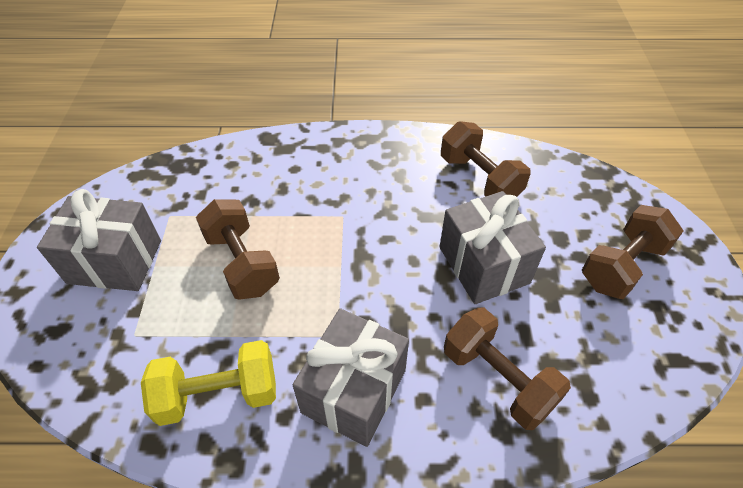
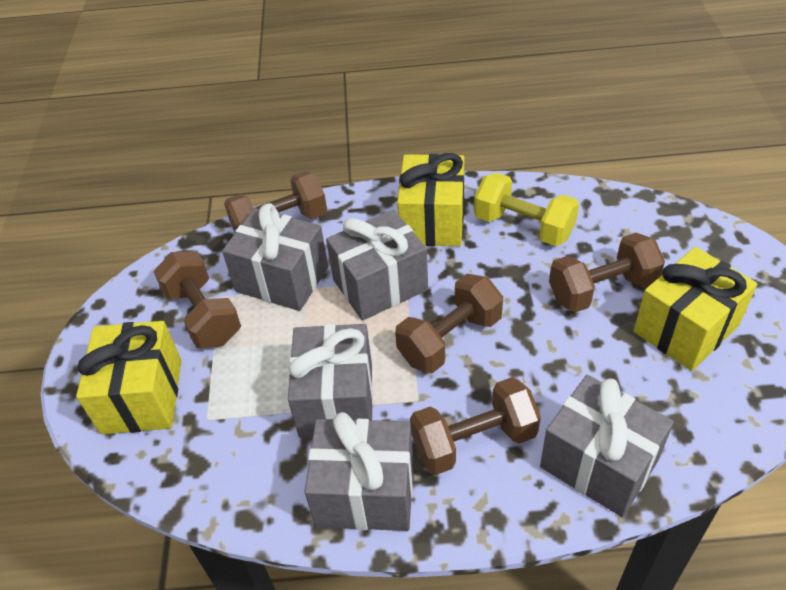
brown dumbbell: 4 -> 5
grey gift: 3 -> 5
yellow gift: 0 -> 3

